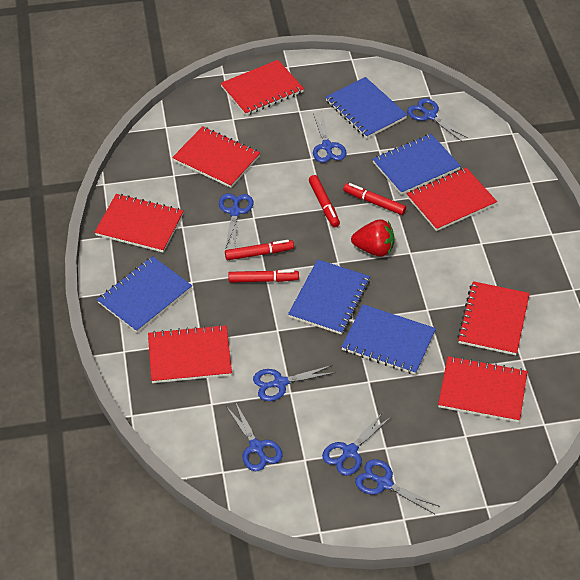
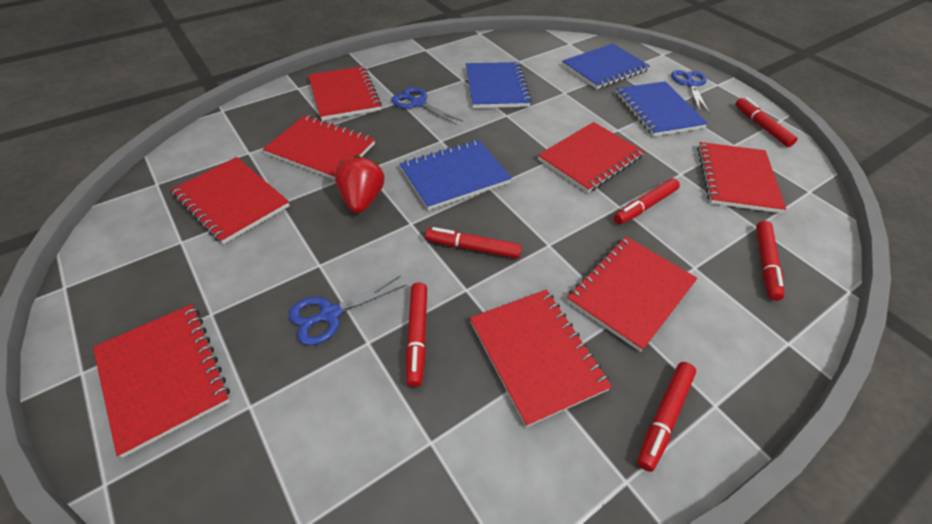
blue notebook: 5 -> 4
blue scissors: 7 -> 3
red marker: 4 -> 6
red notebook: 7 -> 8

